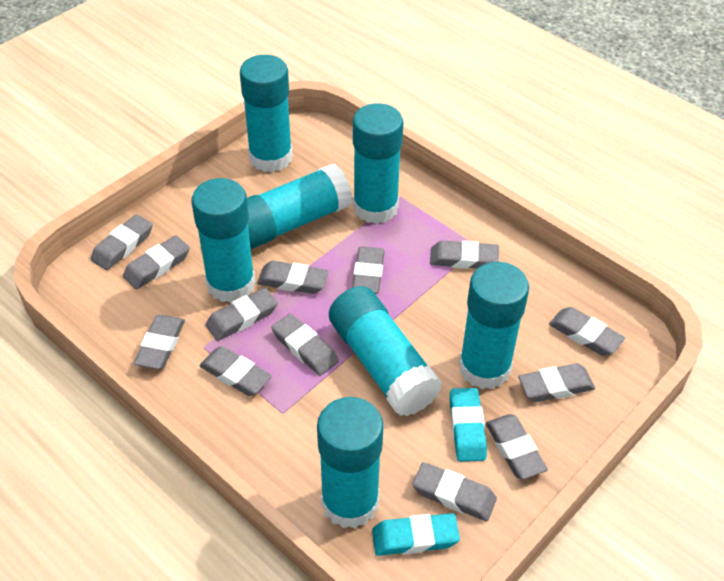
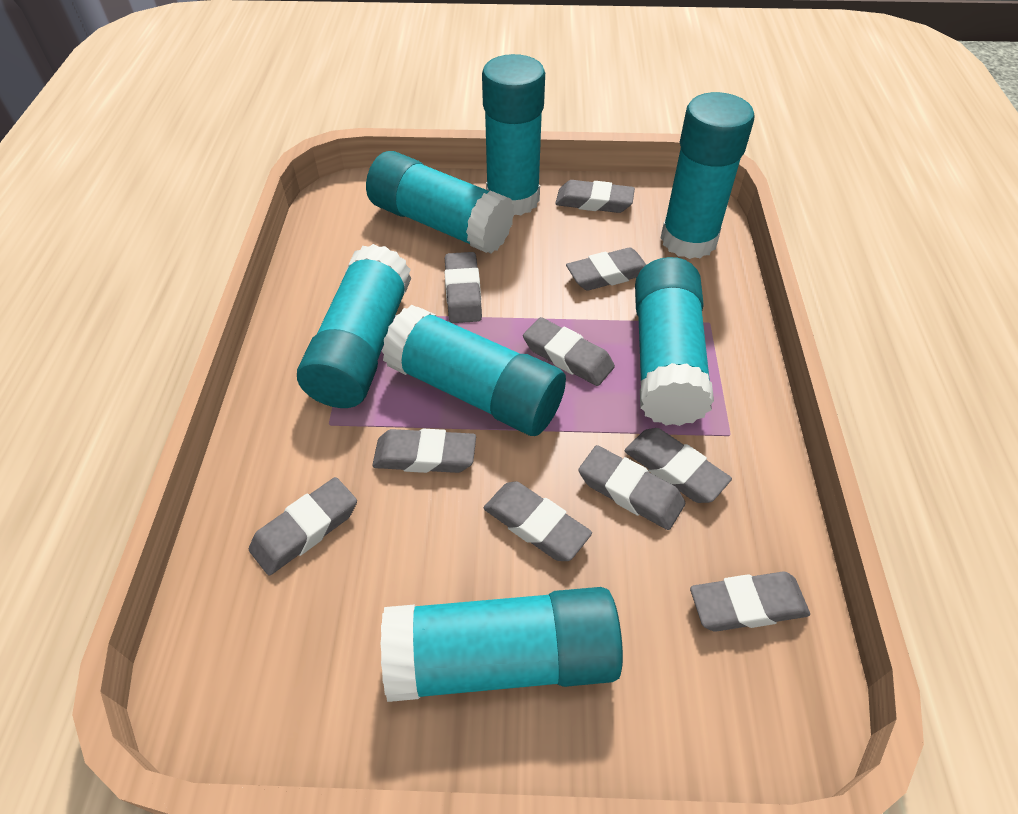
grey eraser: 13 -> 10
turquoise eraser: 2 -> 0

